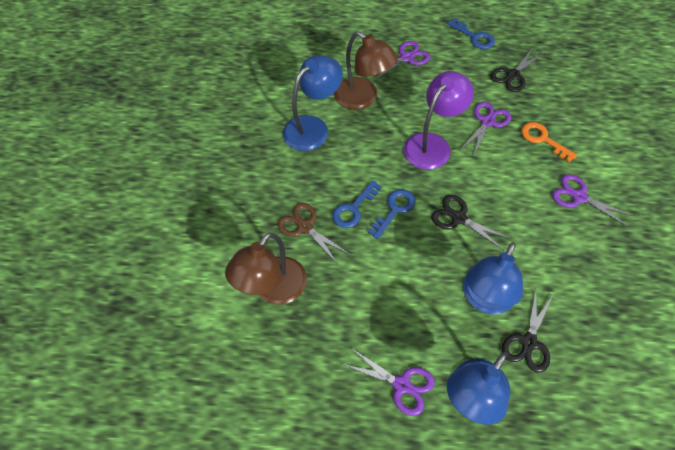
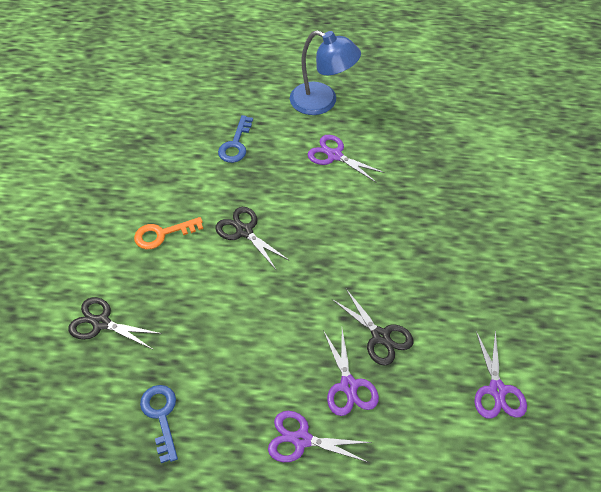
blue key: 3 -> 2
blue lamp: 3 -> 1
brown lamp: 2 -> 0
brown scissors: 1 -> 0
purple lamp: 1 -> 0

